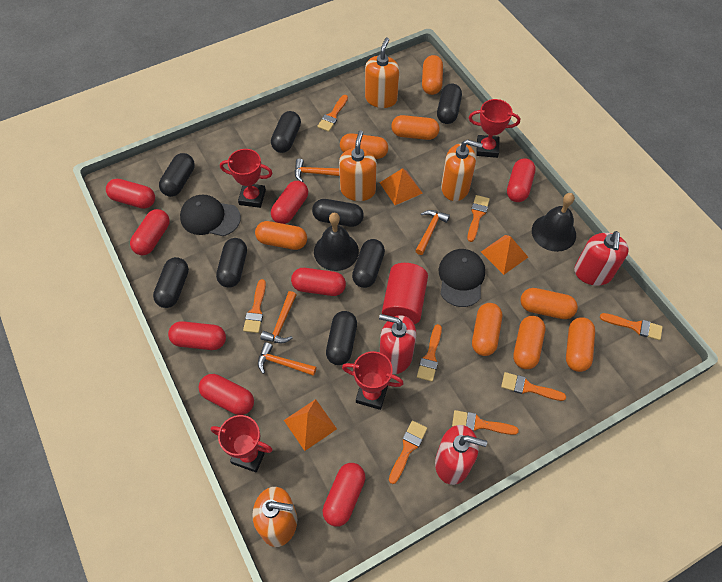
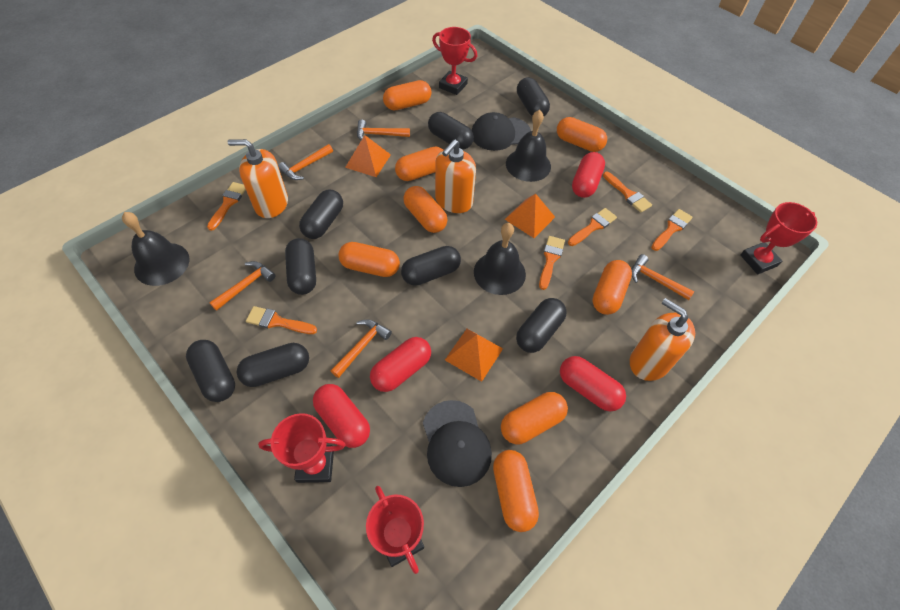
black bell: 2 -> 3
orange brush: 8 -> 6
orange hammer: 4 -> 5
orange soap dispenser: 4 -> 3
red capsule: 8 -> 4
red cylinder: 1 -> 0
red soap dispenser: 3 -> 0

